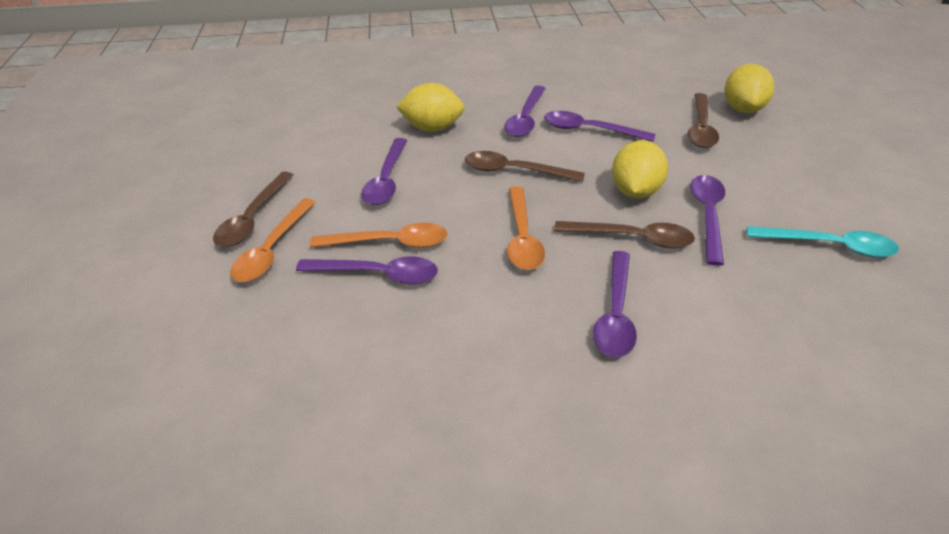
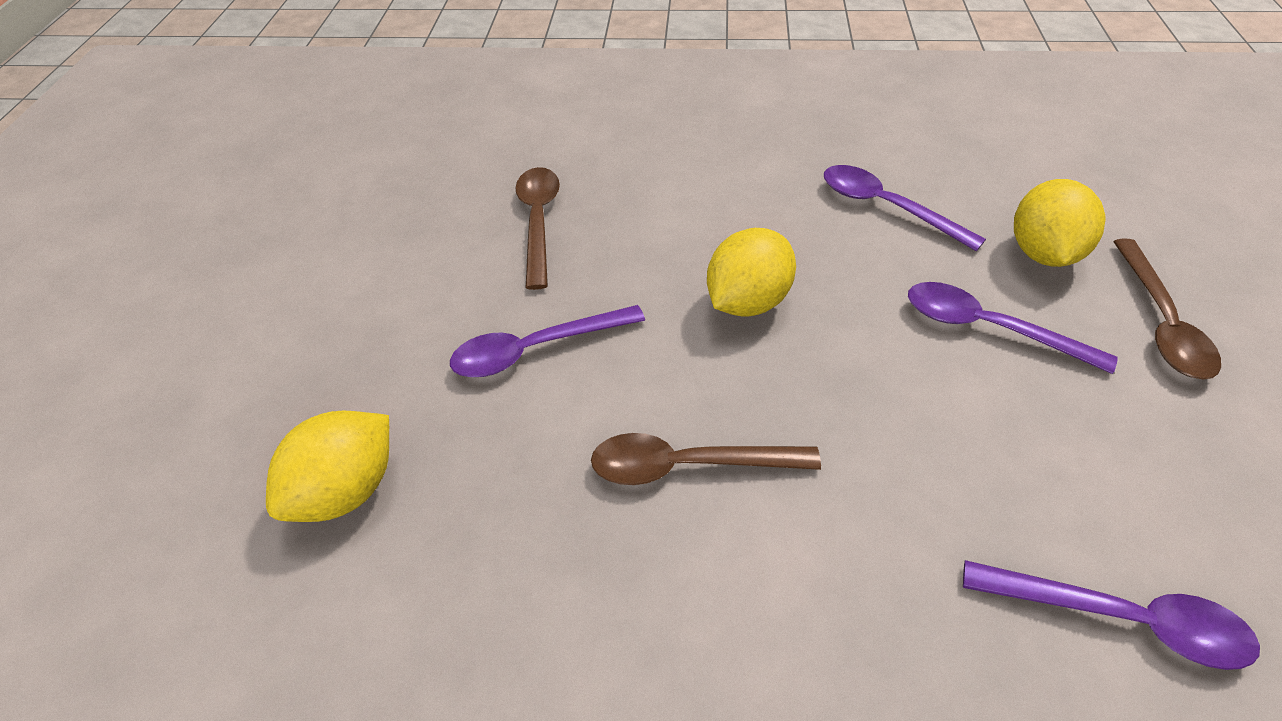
brown spoon: 4 -> 3
orange spoon: 3 -> 0
purple spoon: 6 -> 4
turquoise spoon: 1 -> 0

